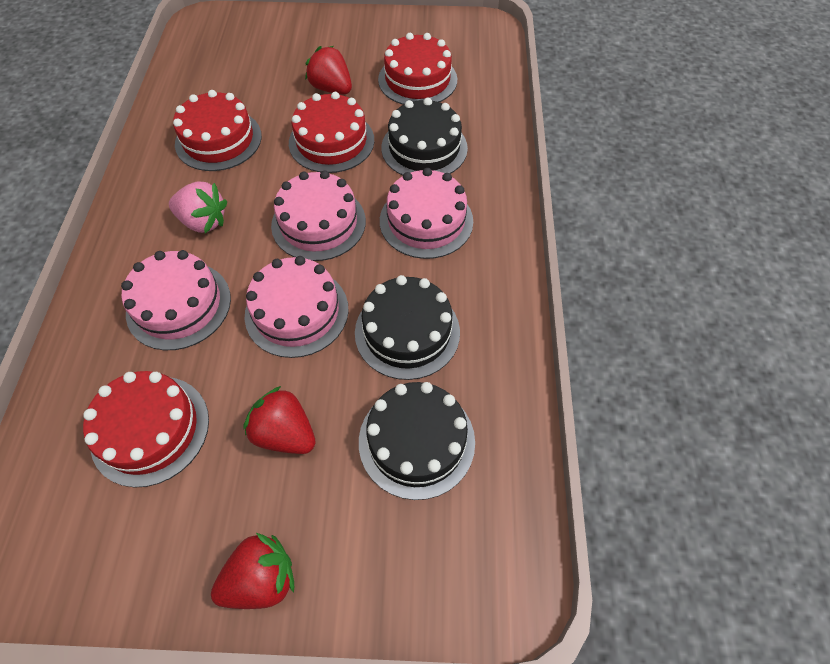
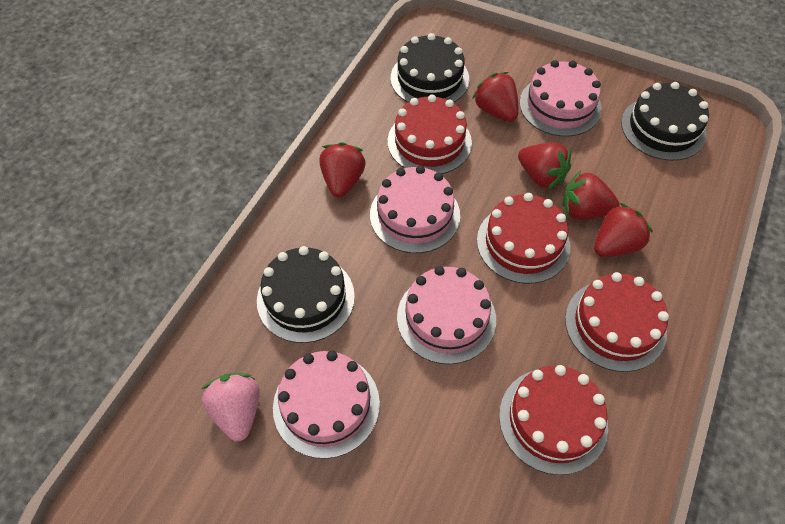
red strawberry: 3 -> 5

